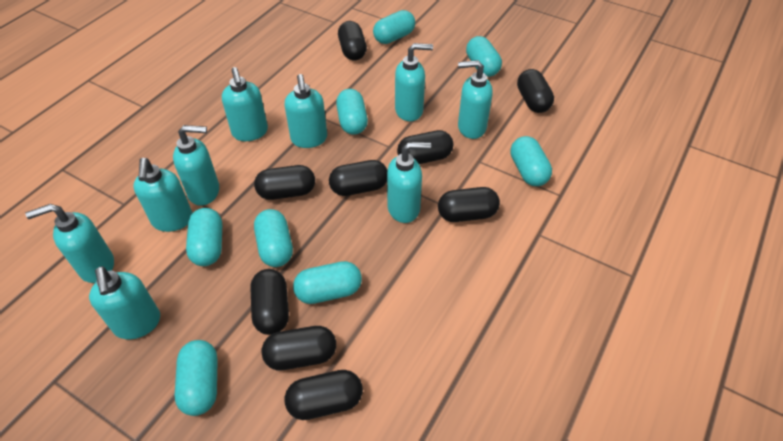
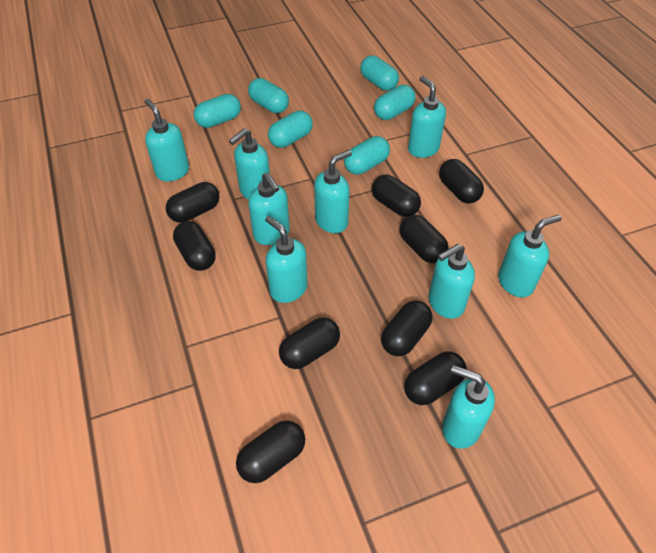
turquoise capsule: 8 -> 6

